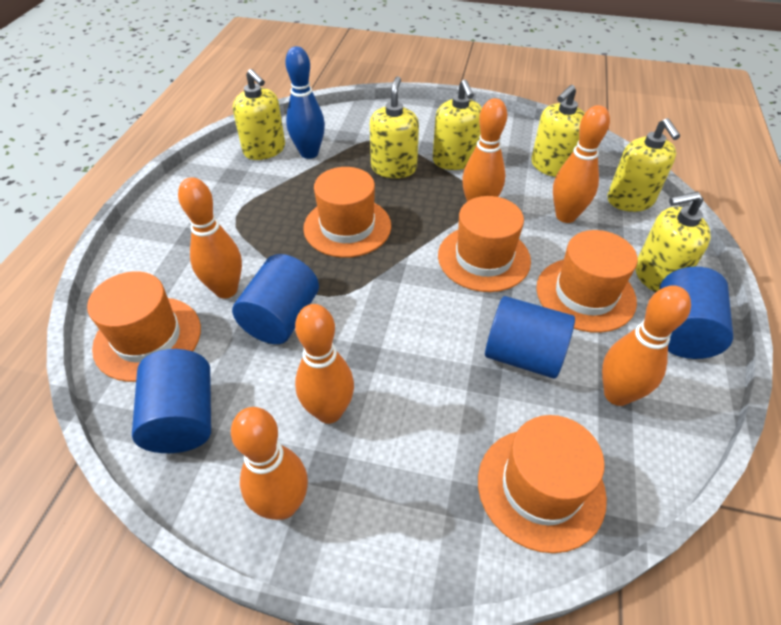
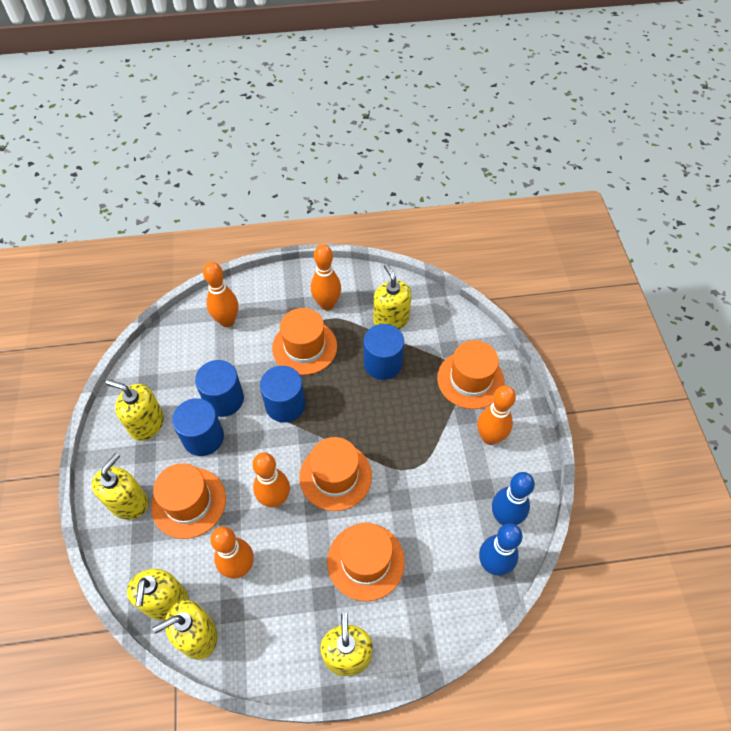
blue bowling pin: 1 -> 2
orange bowling pin: 6 -> 5

